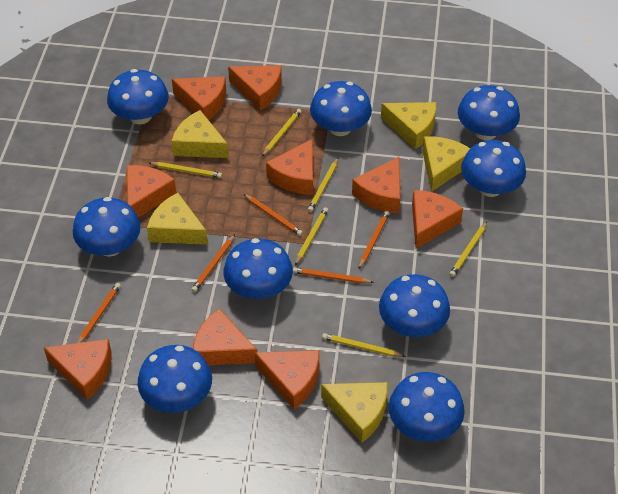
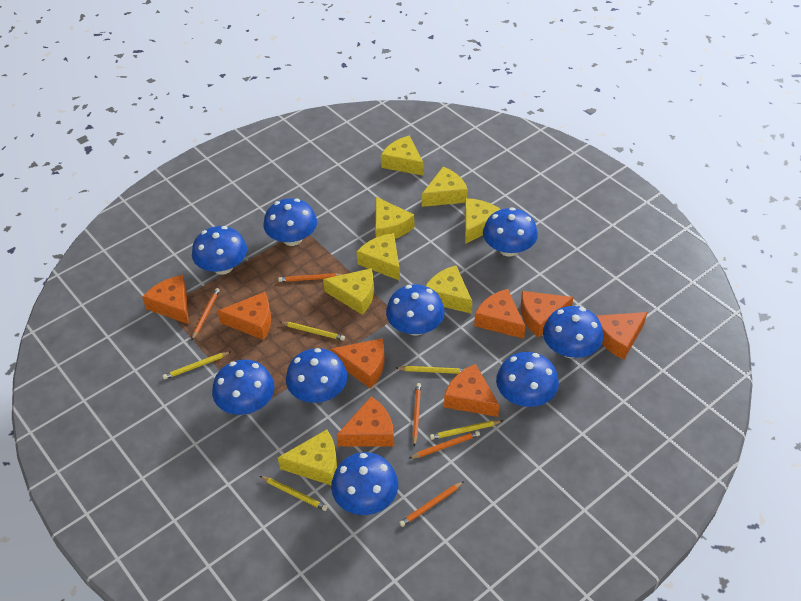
orange cheese: 9 -> 8
yellow cheese: 5 -> 8
yellow pencil: 6 -> 5

